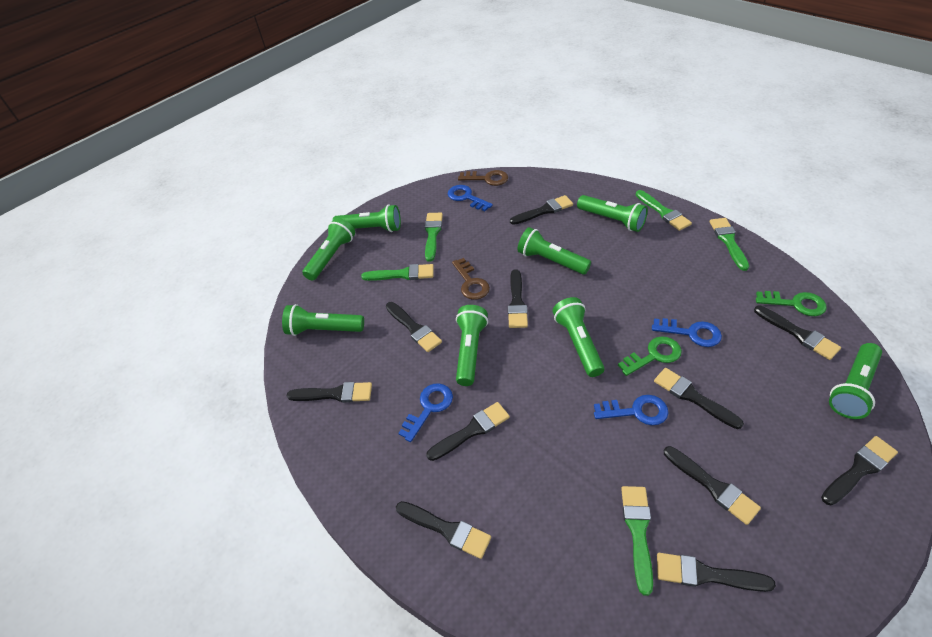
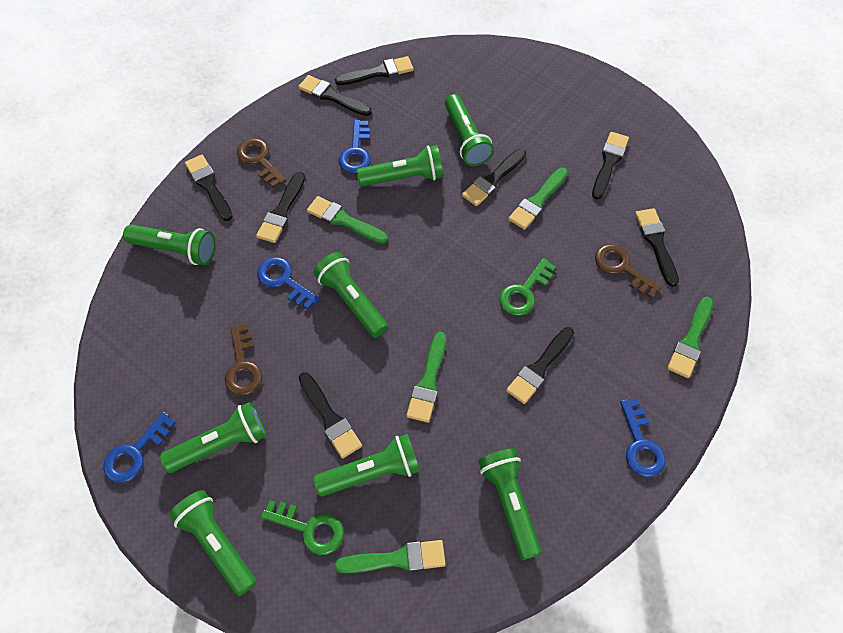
black brush: 11 -> 9
brown key: 2 -> 3

